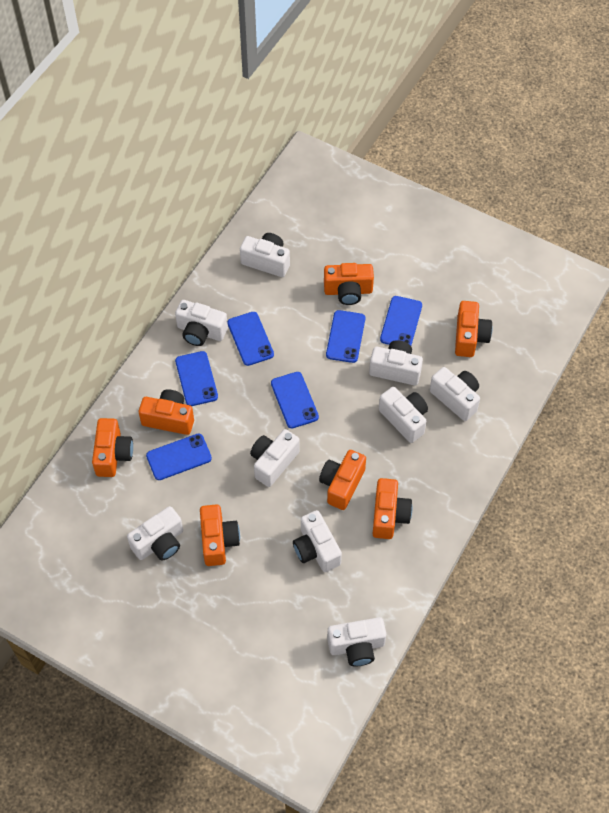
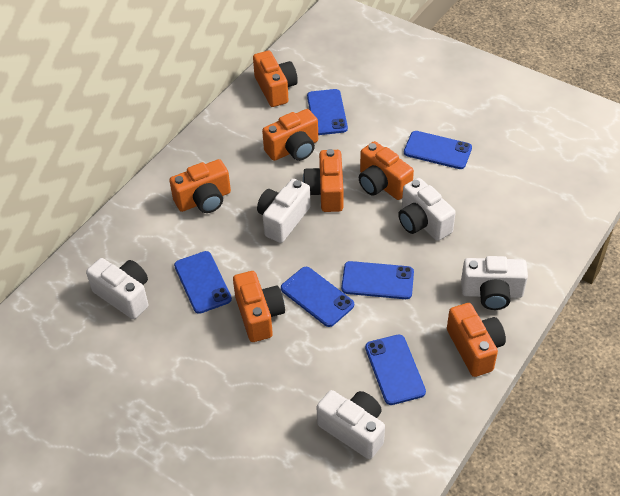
white camera: 9 -> 5

